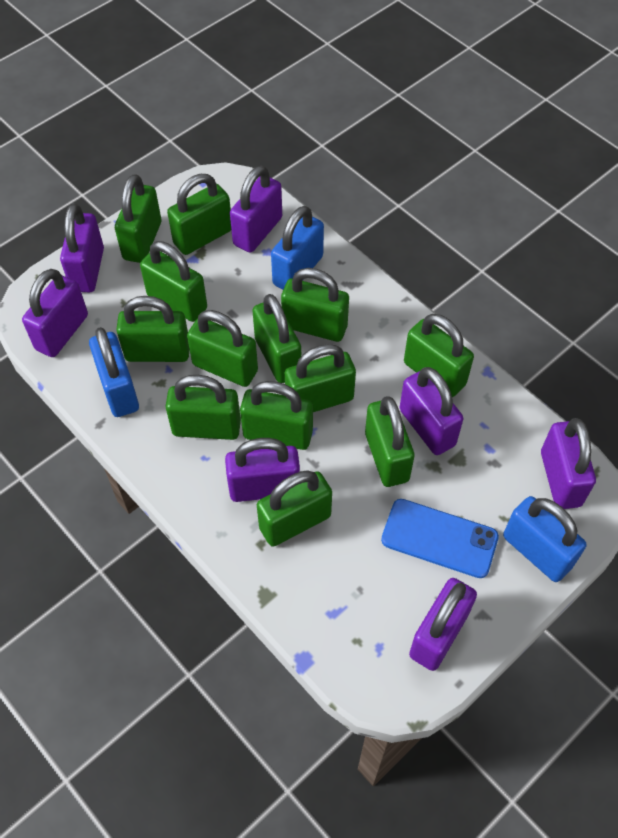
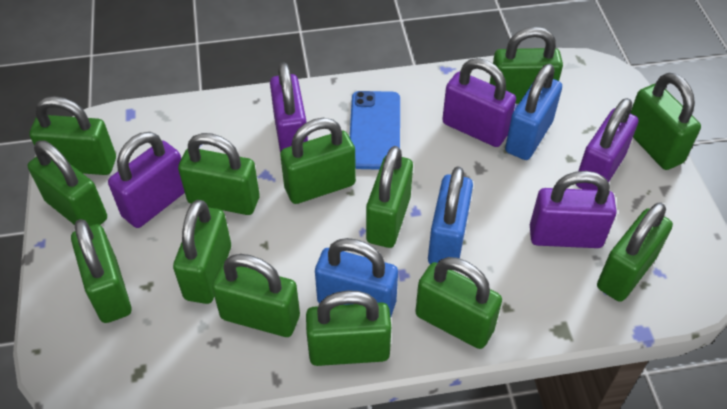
purple padlock: 7 -> 5

